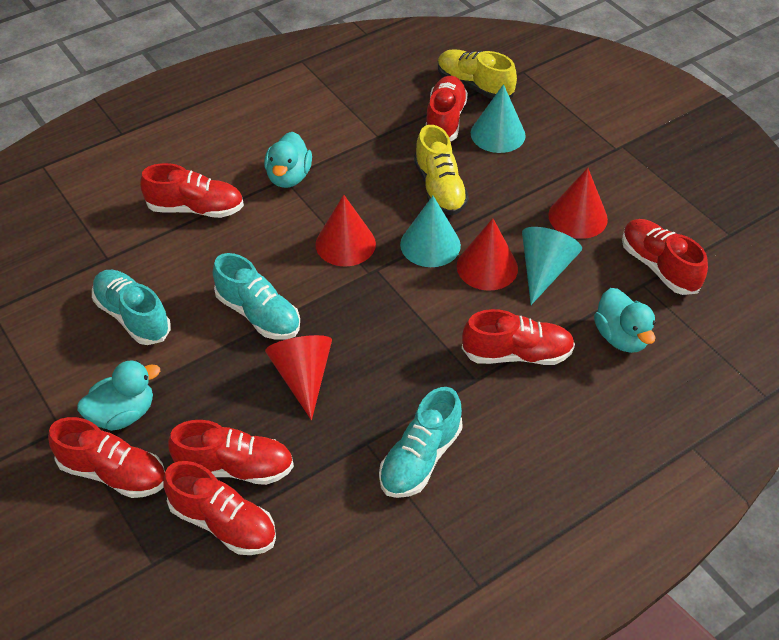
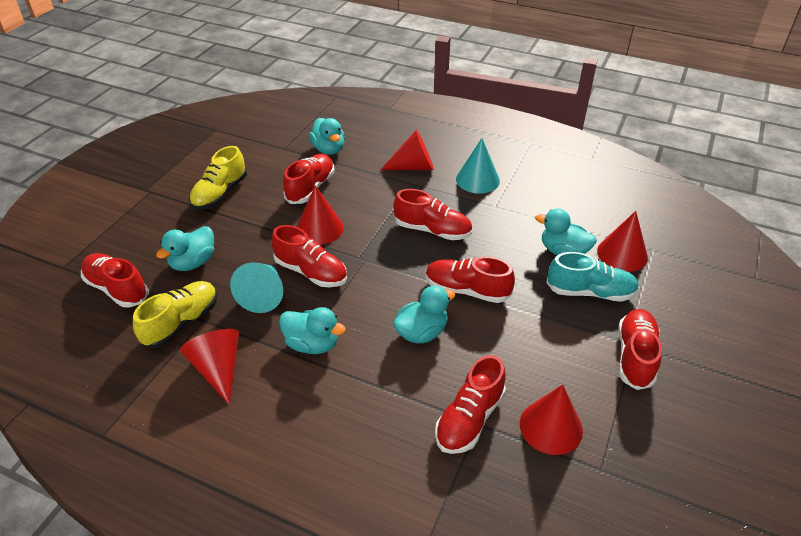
red cone: 4 -> 5
turquoise cone: 3 -> 2
turquoise duck: 3 -> 5
turquoise shoe: 3 -> 1

